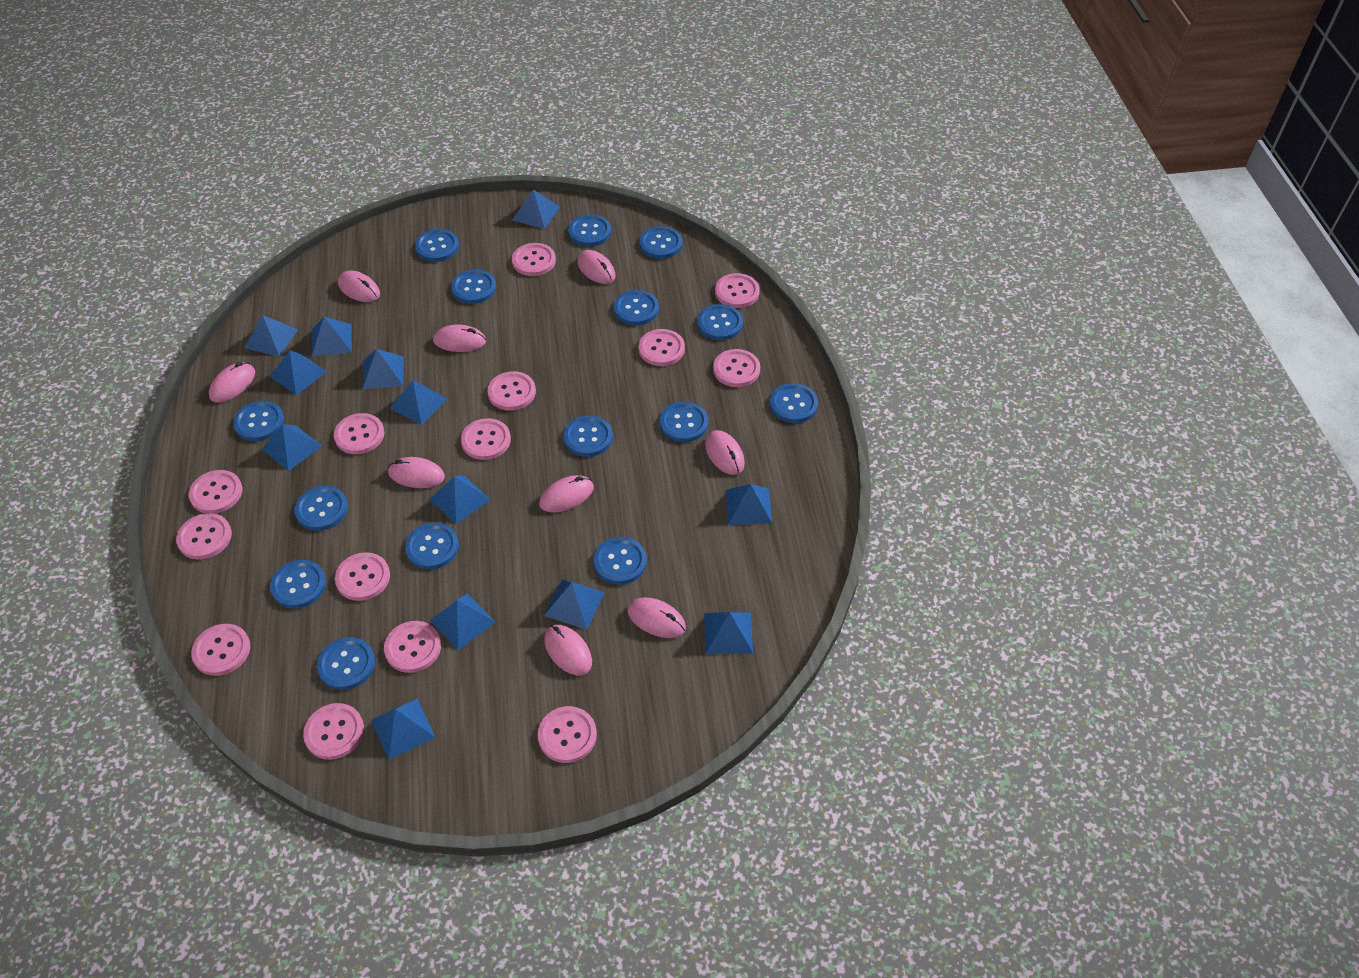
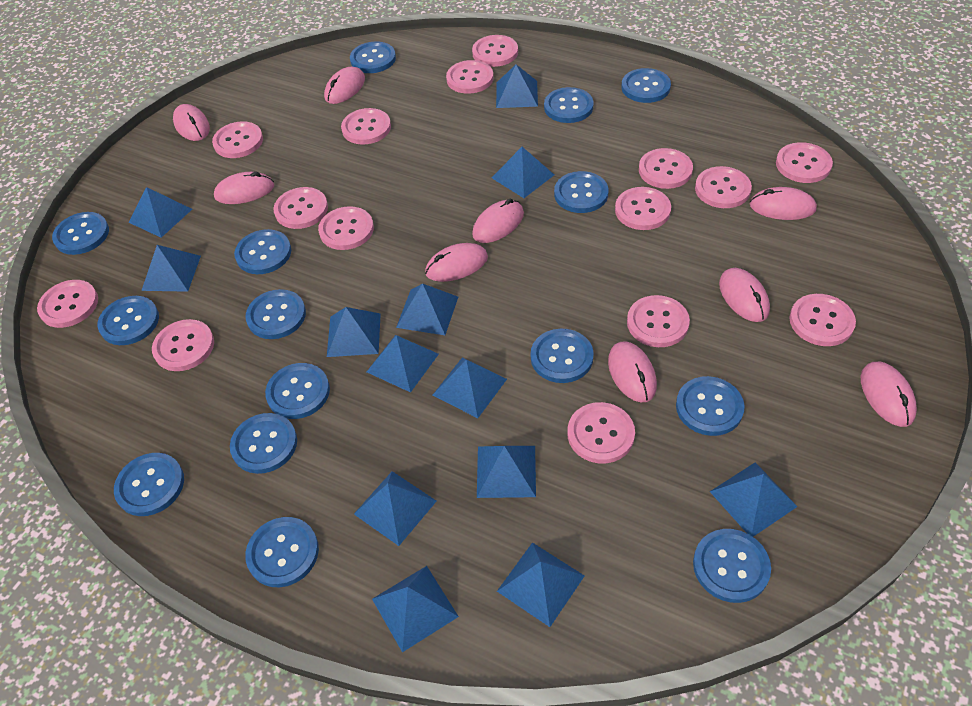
pink button: 14 -> 15

